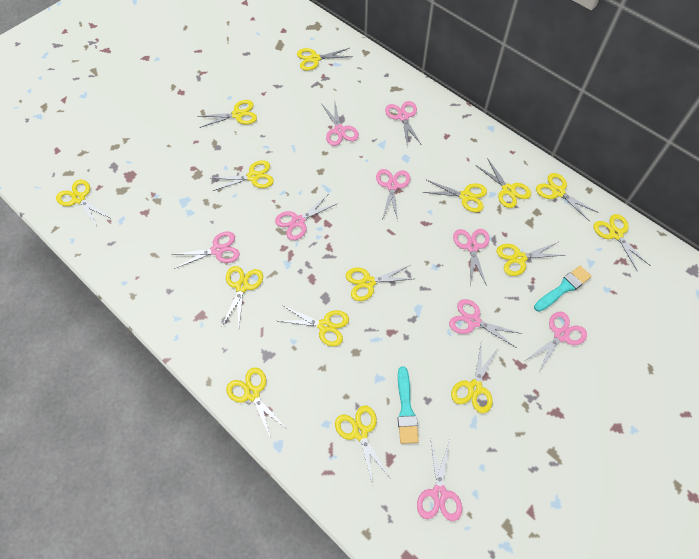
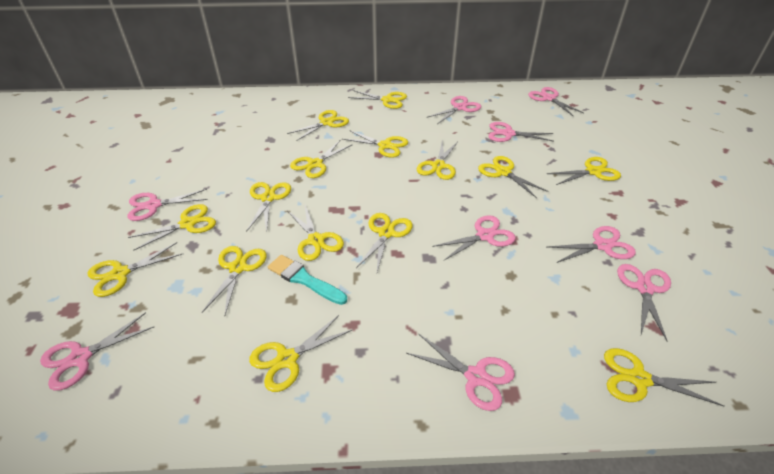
turquoise brush: 2 -> 1

